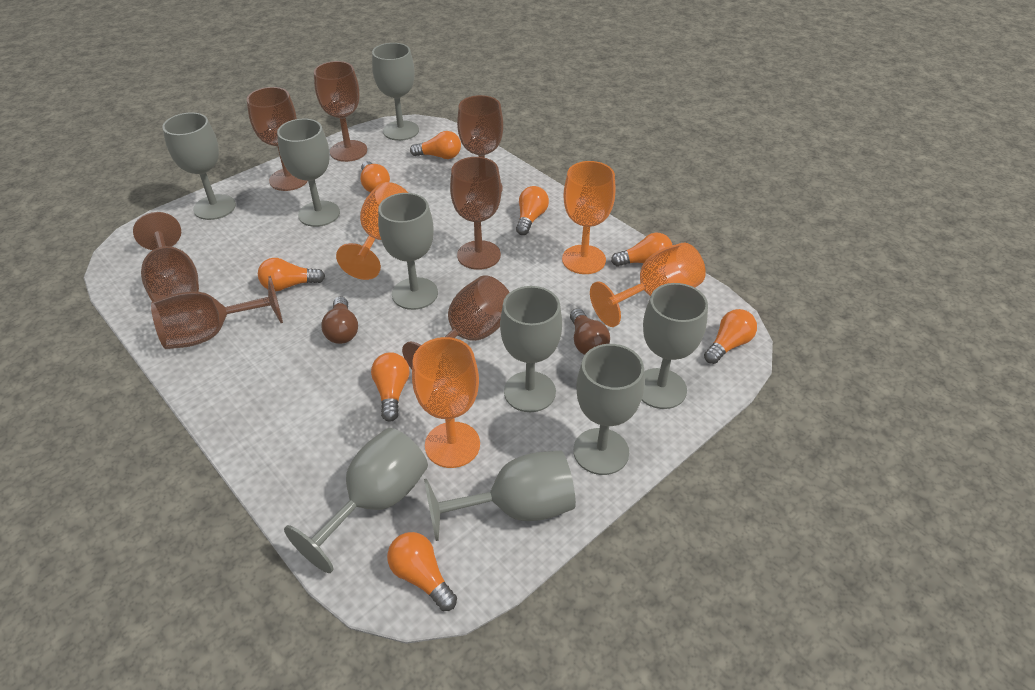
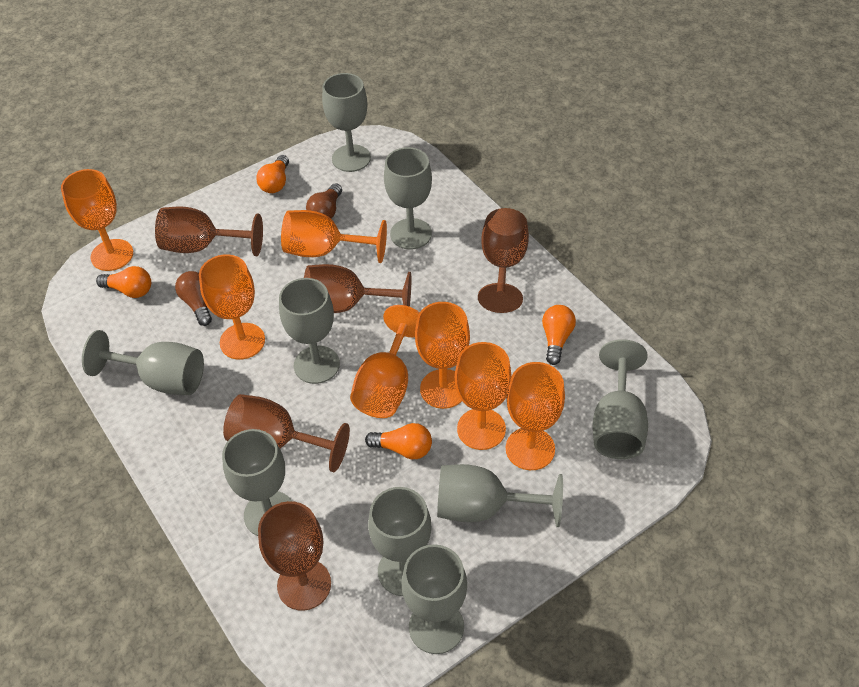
brown goblet: 7 -> 5
orange goblet: 4 -> 7
orange light bulb: 8 -> 4

